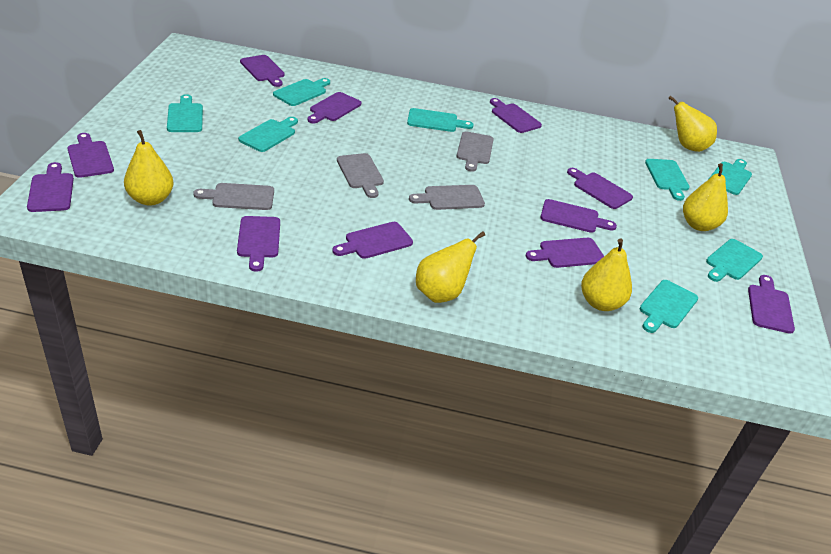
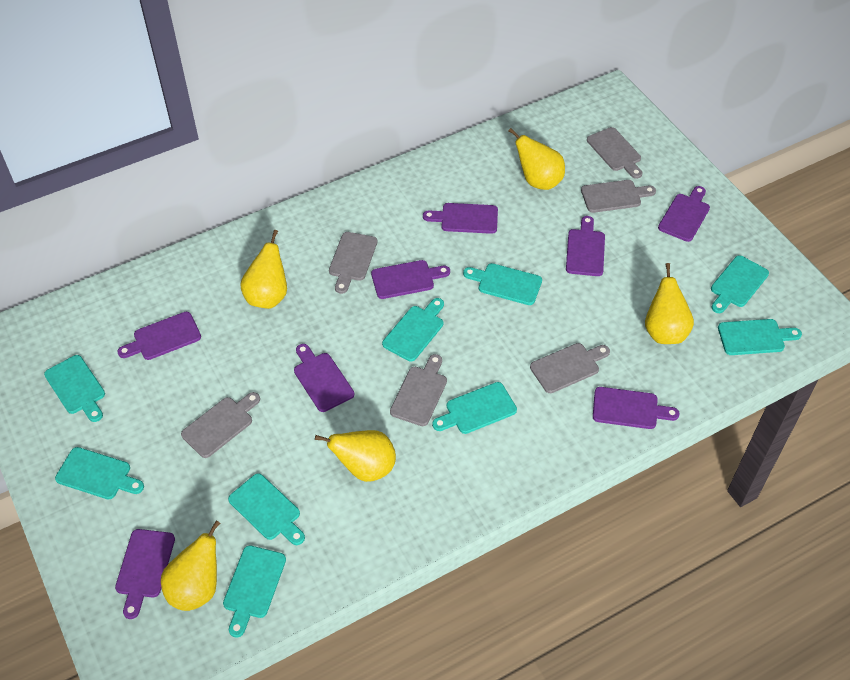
grey cutting board: 4 -> 6
purple cutting board: 11 -> 8
turquoise cutting board: 8 -> 9

